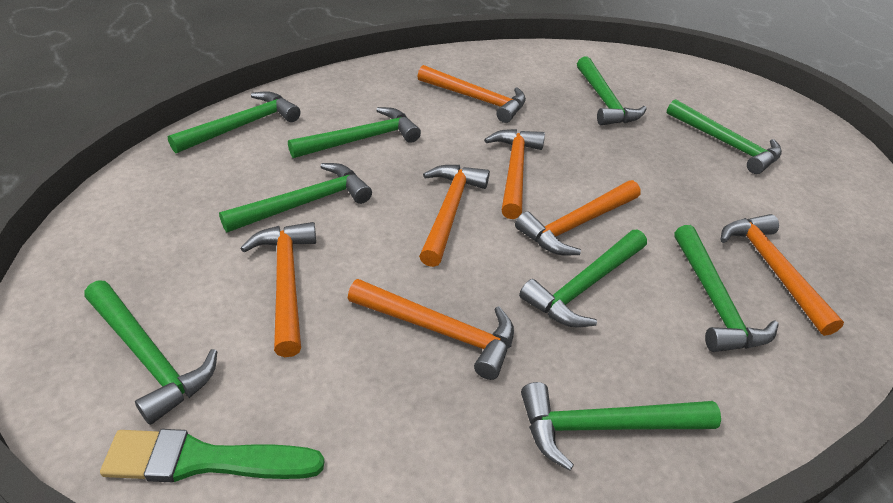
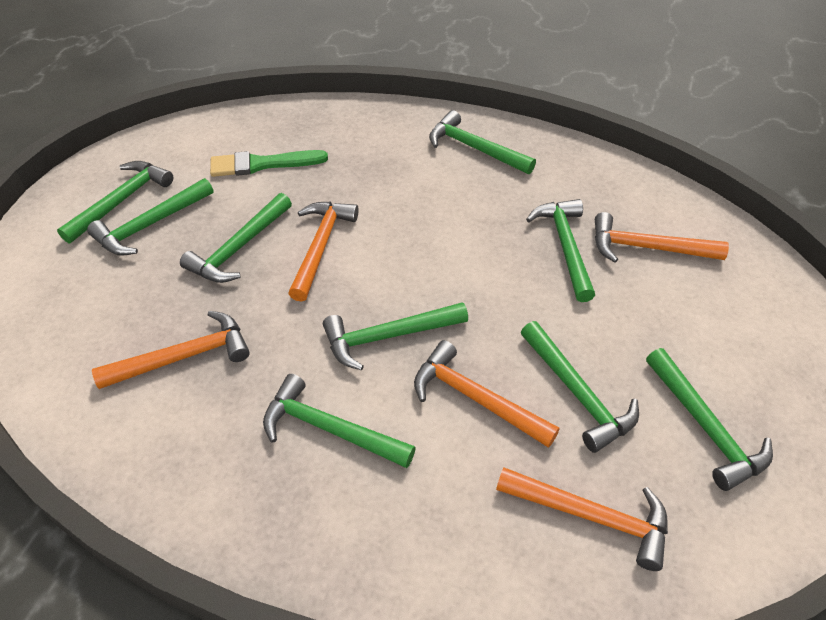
orange hammer: 7 -> 5

